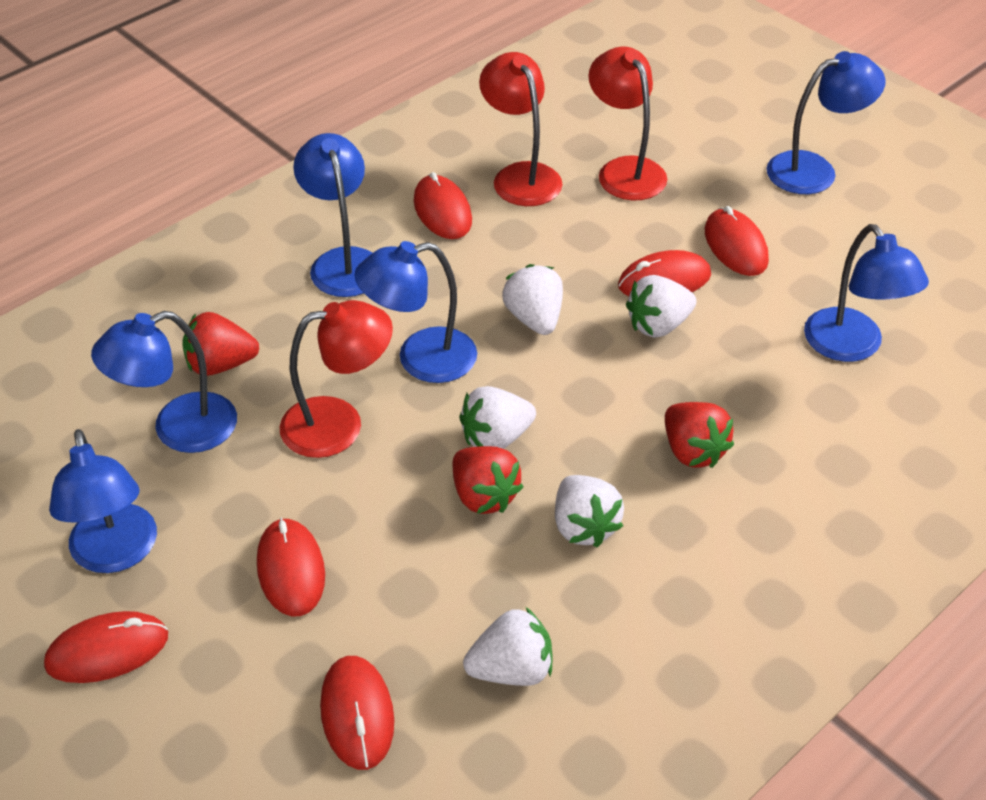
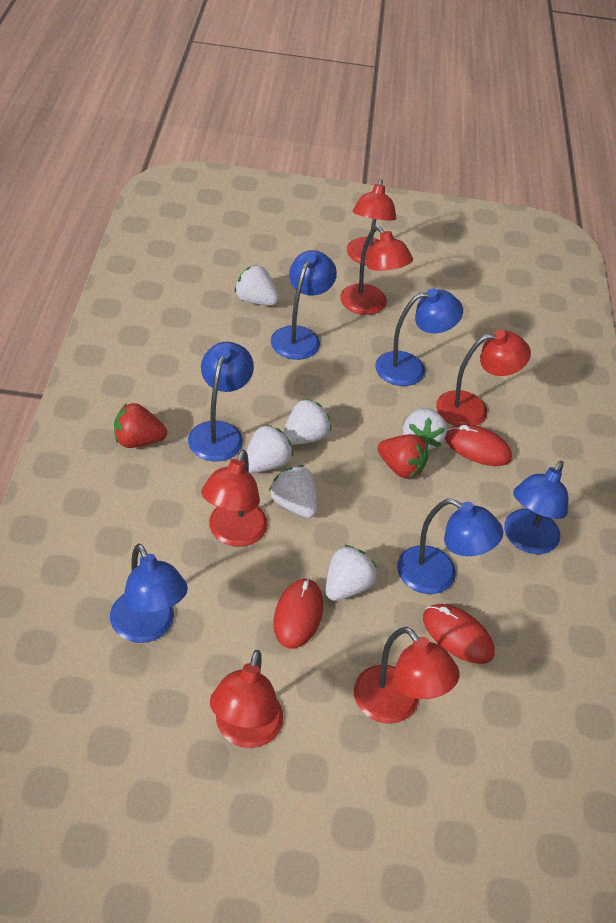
red lamp: 3 -> 6
red mouse: 6 -> 3
red strawberry: 3 -> 2
white strawberry: 5 -> 6

